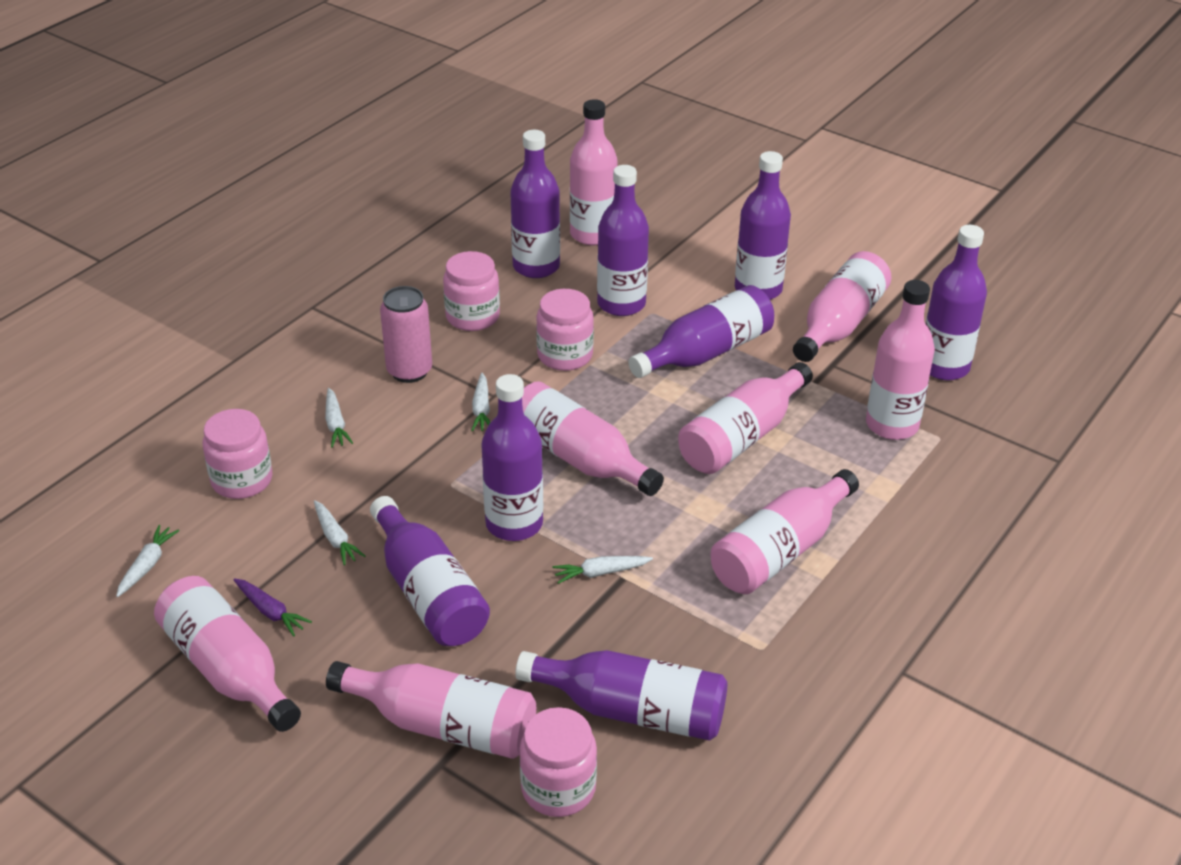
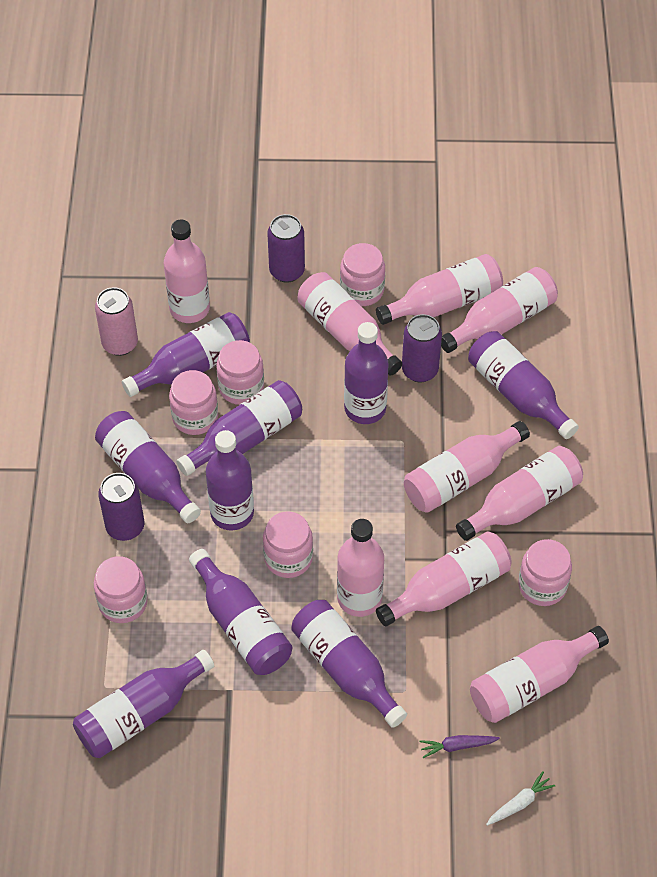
pink bottle: 8 -> 9
pink jar: 4 -> 6
purple bottle: 8 -> 9
purple can: 0 -> 3
white carrot: 5 -> 1

